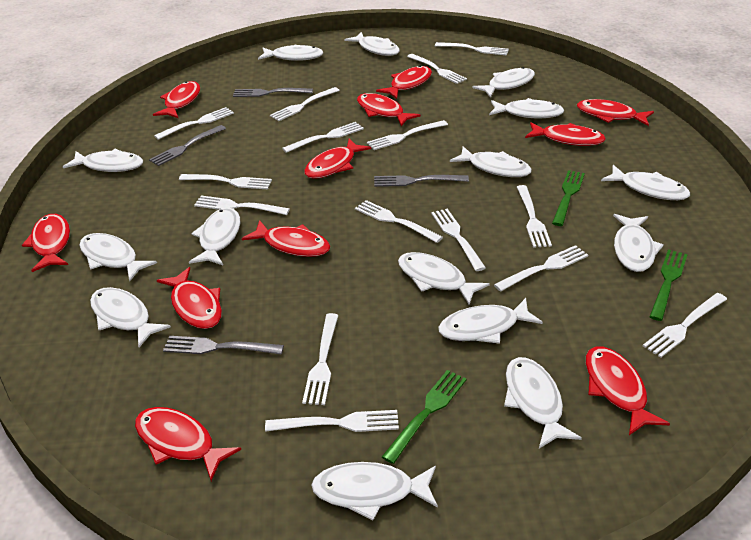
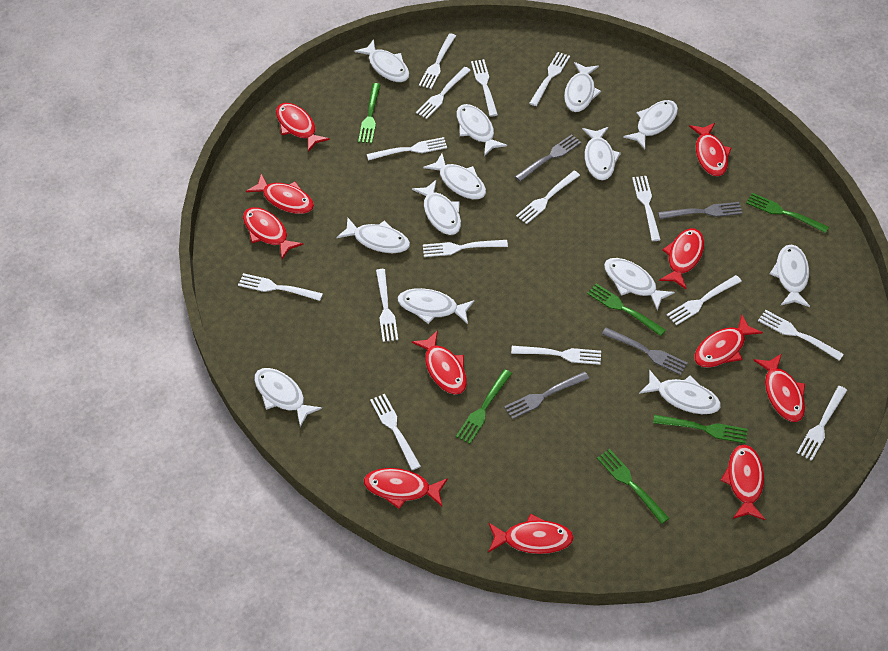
green fork: 3 -> 6
white fish: 15 -> 13

